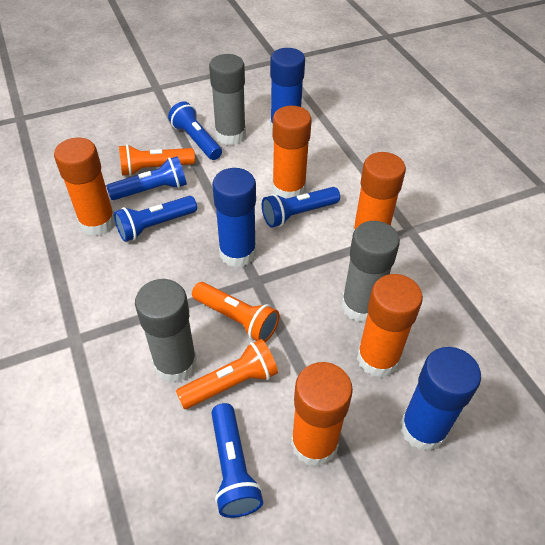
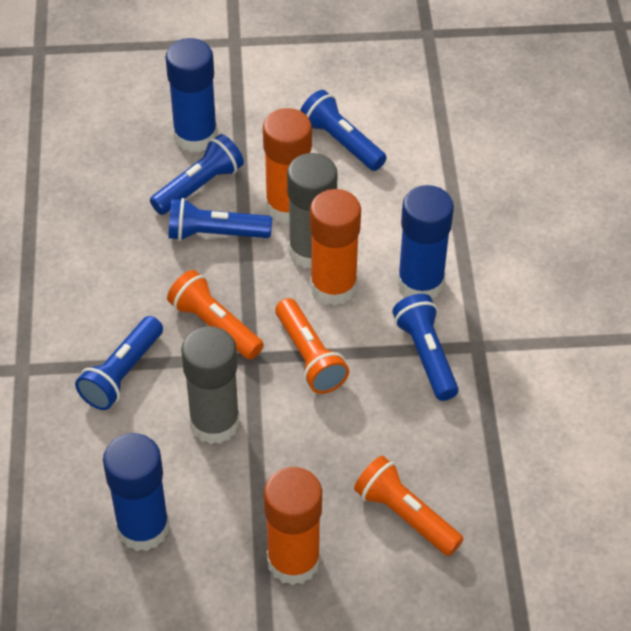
grey glue stick: 3 -> 2
orange glue stick: 5 -> 3

